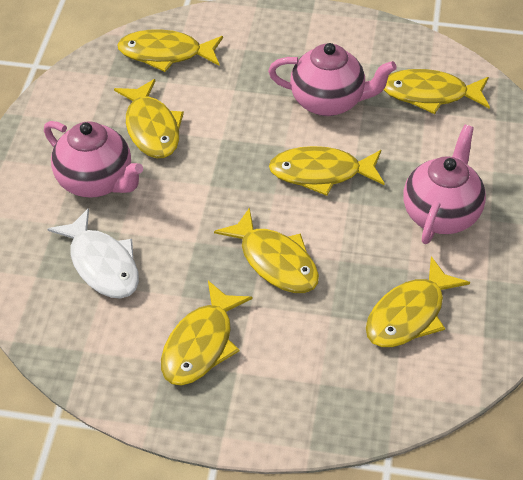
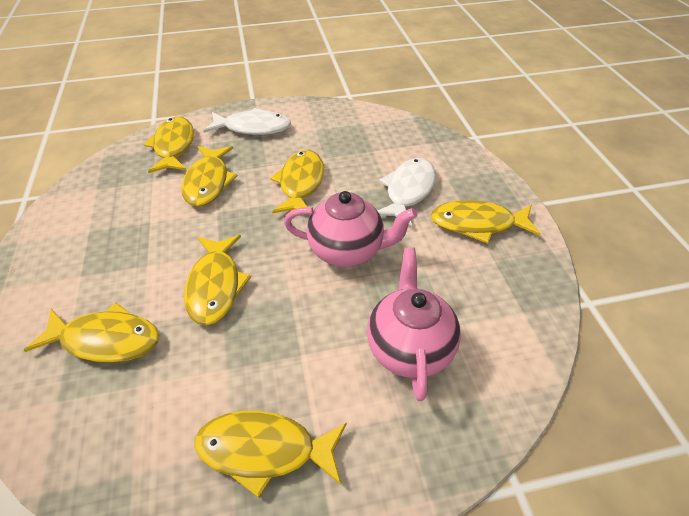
pink teapot: 3 -> 2
white fish: 1 -> 2

